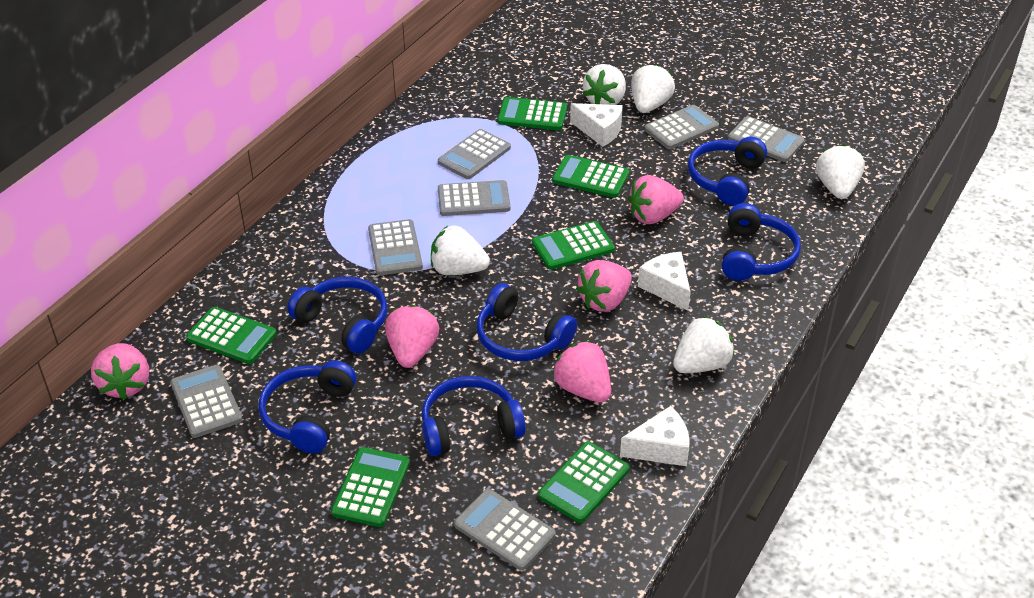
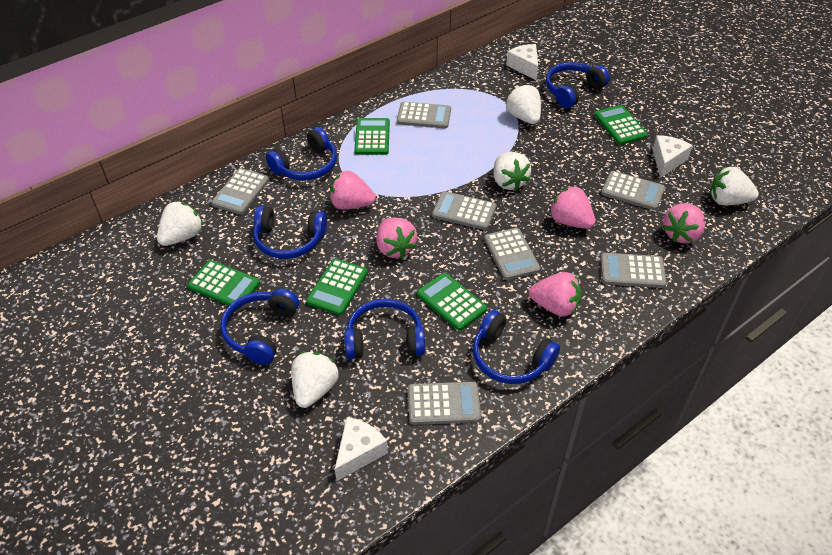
green calculator: 6 -> 5

